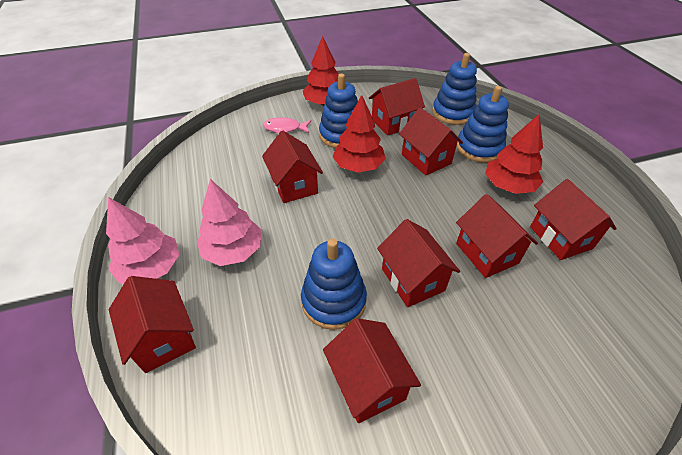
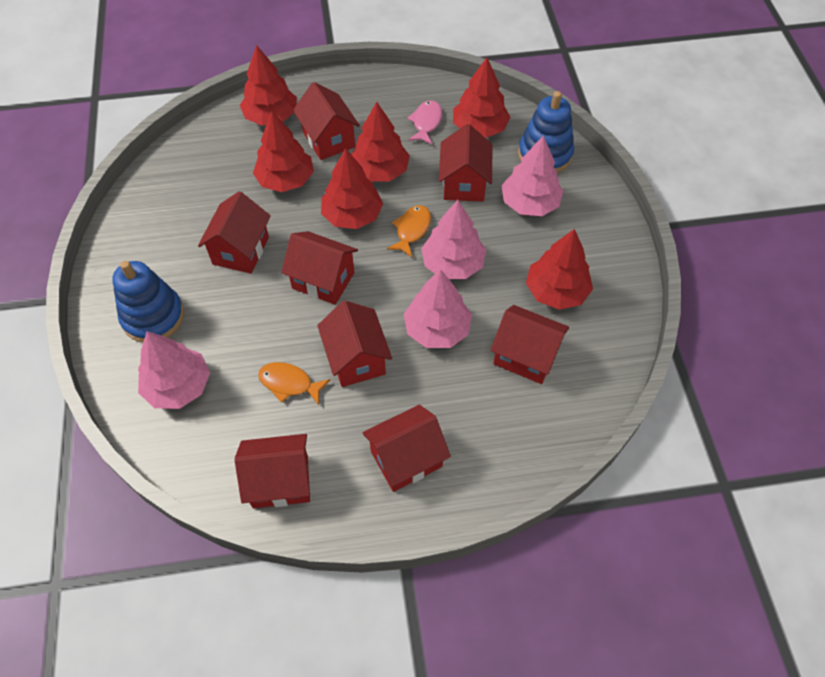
blue stacking toy: 4 -> 2
orange fish: 0 -> 2
pink tree: 2 -> 4
red tree: 3 -> 6

